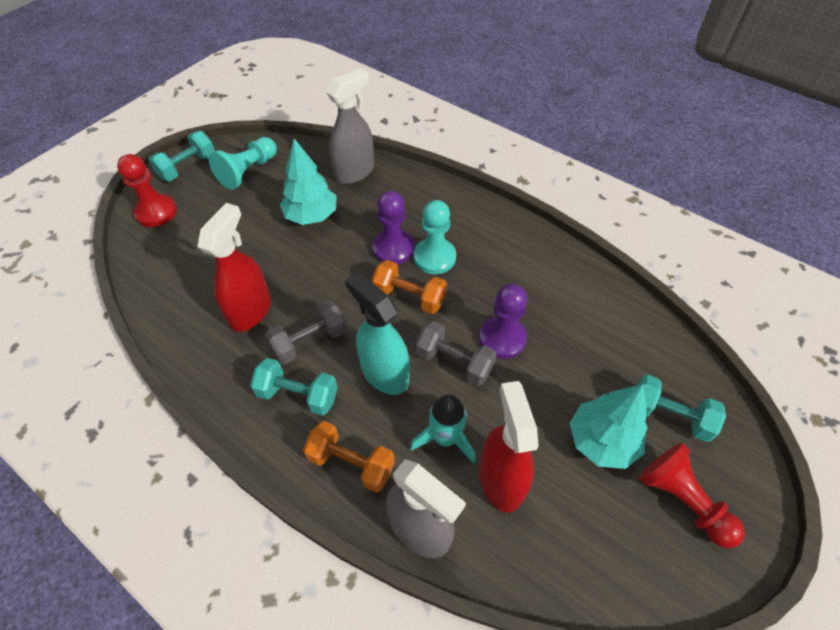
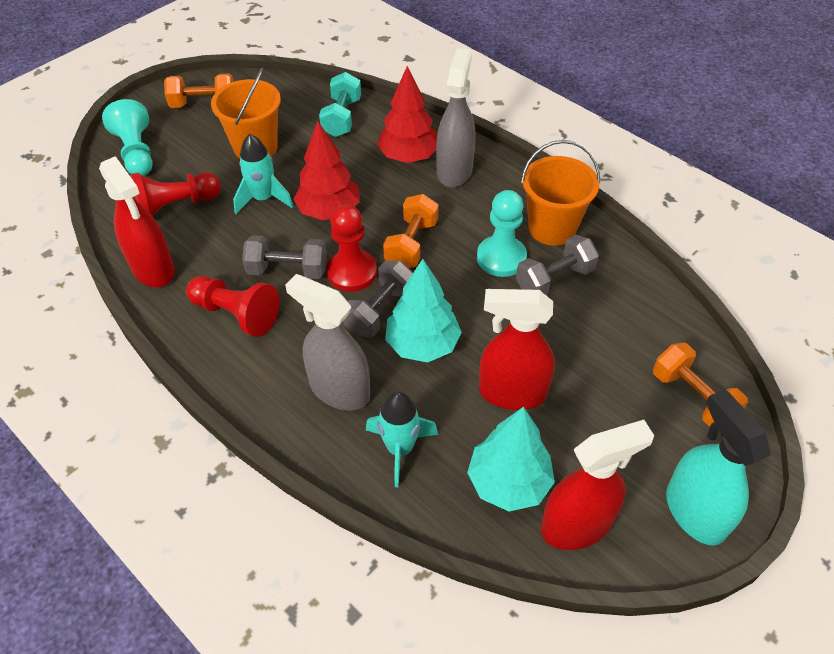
grey dumbbell: 2 -> 3
orange bucket: 0 -> 2
orange dumbbell: 2 -> 3
purple pawn: 2 -> 0
red pawn: 2 -> 3
red spray bottle: 2 -> 3
red tree: 0 -> 2
turquoise dumbbell: 3 -> 1
turquoise rocket: 1 -> 2

